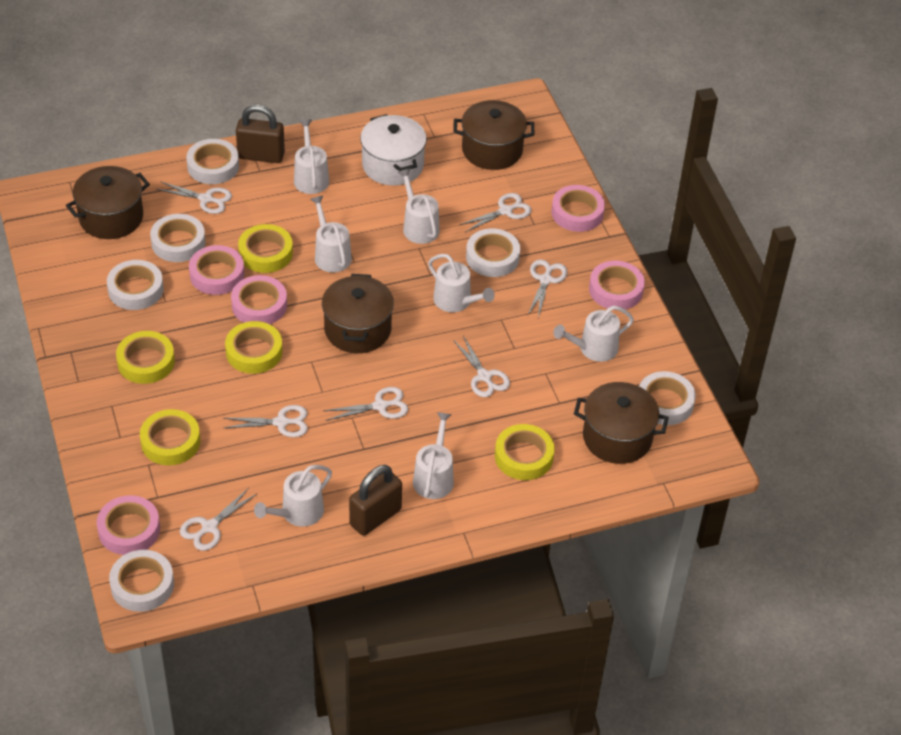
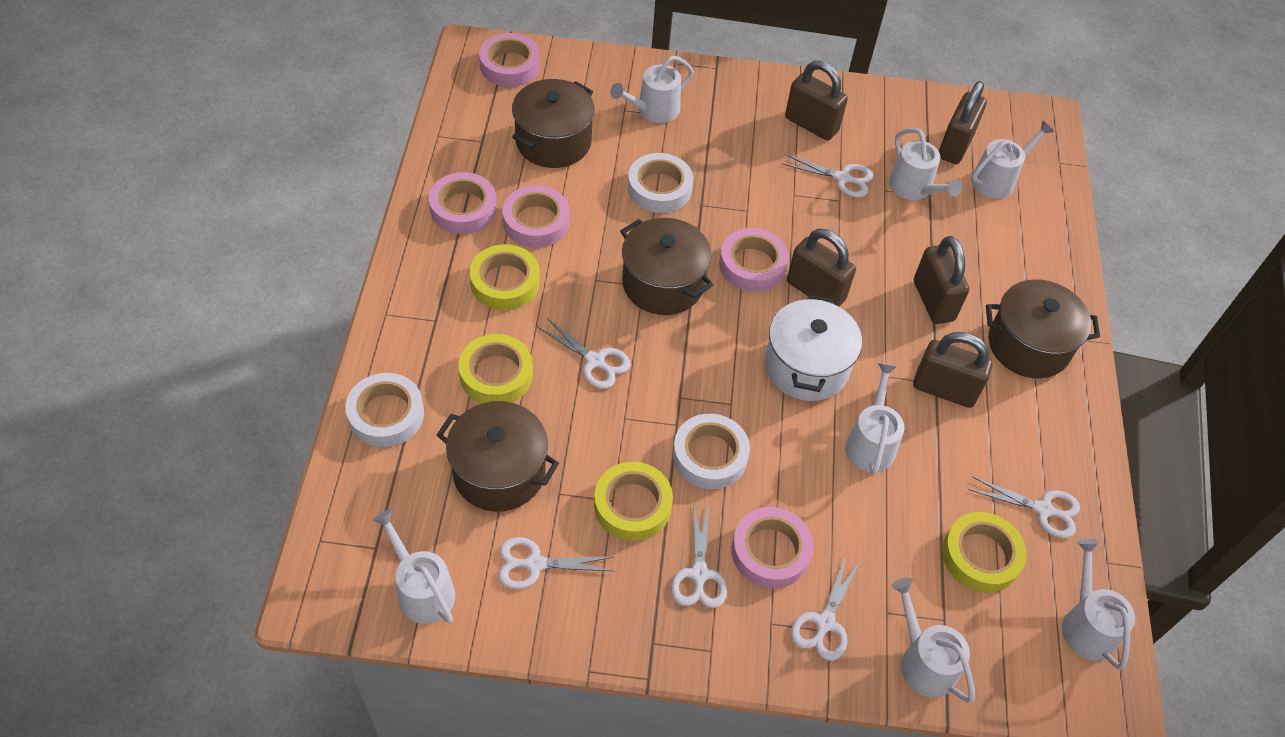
brown padlock: 2 -> 5
white scissors: 7 -> 6
white tape: 6 -> 3
yellow tape: 5 -> 4

